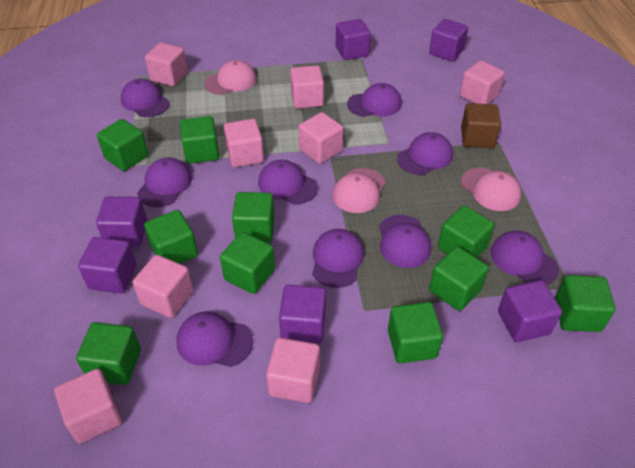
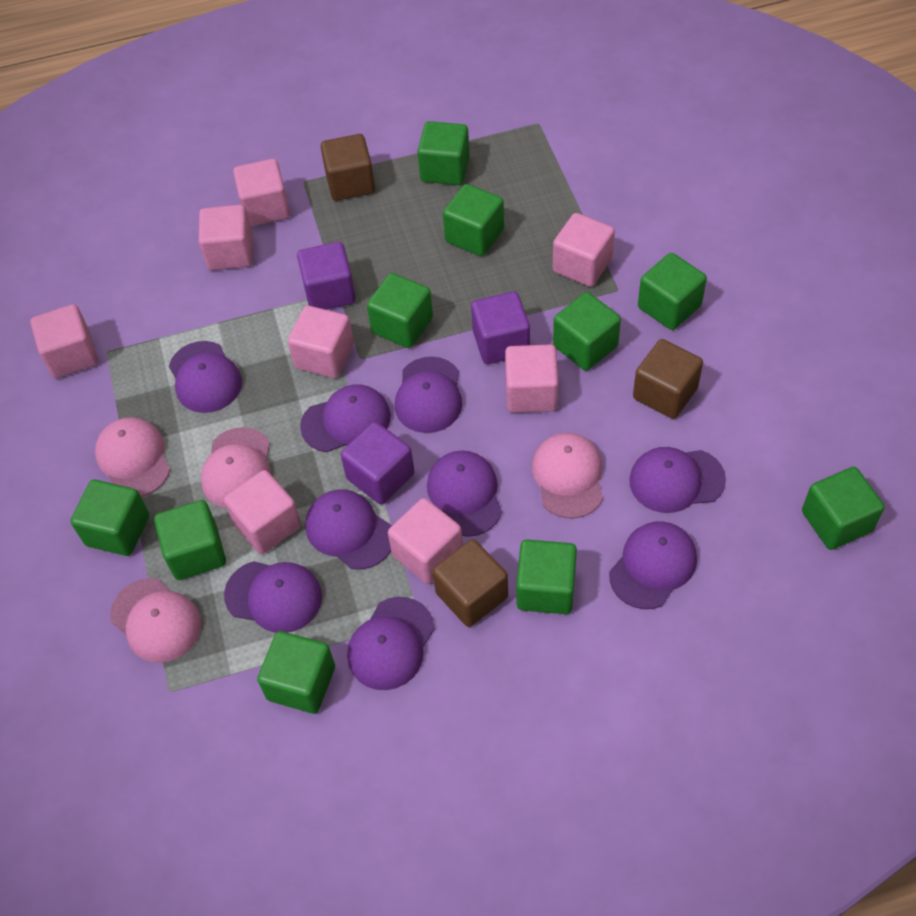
brown cube: 1 -> 3
pink cap: 3 -> 4
purple cube: 6 -> 3

